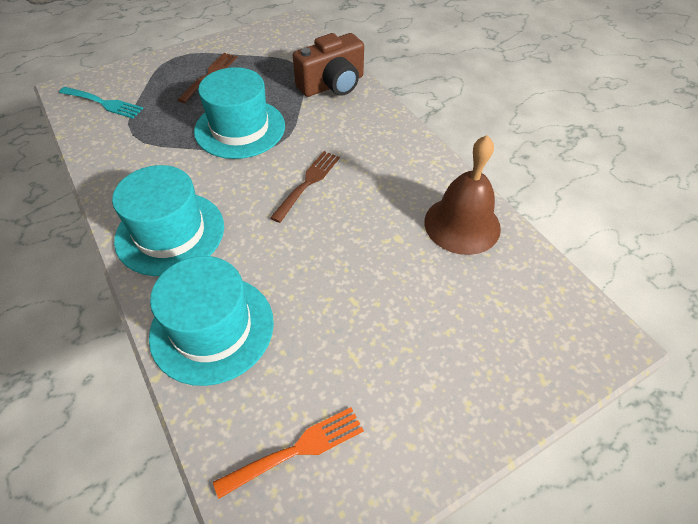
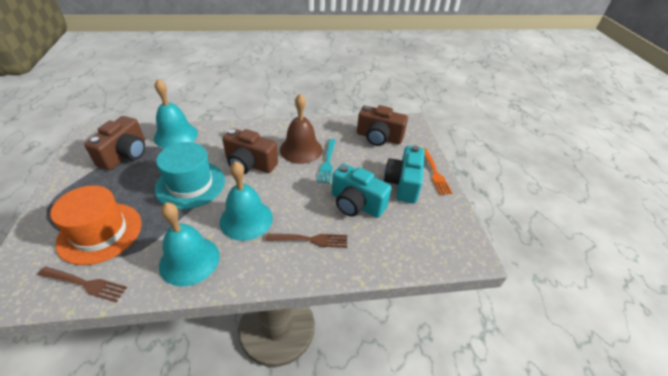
brown camera: 1 -> 3
orange hat: 0 -> 1
turquoise bell: 0 -> 3
turquoise camera: 0 -> 2
turquoise hat: 3 -> 1

